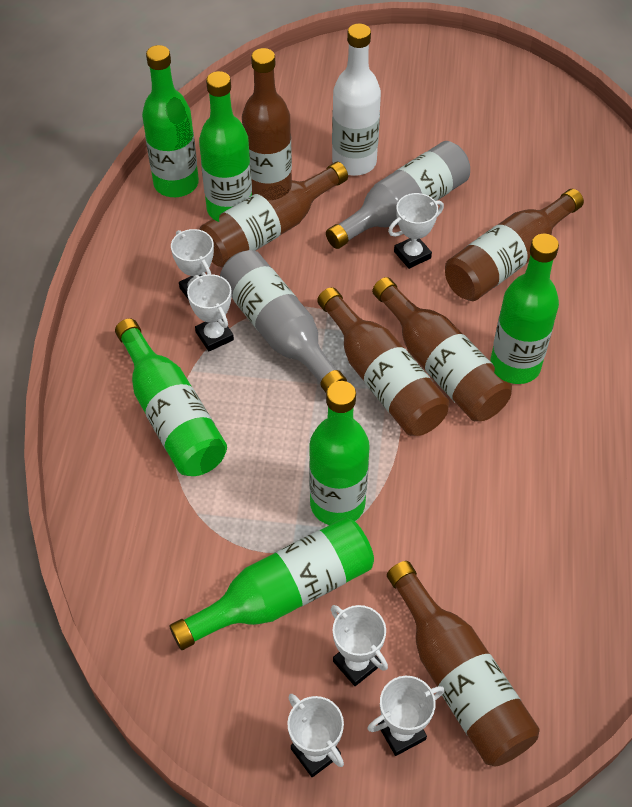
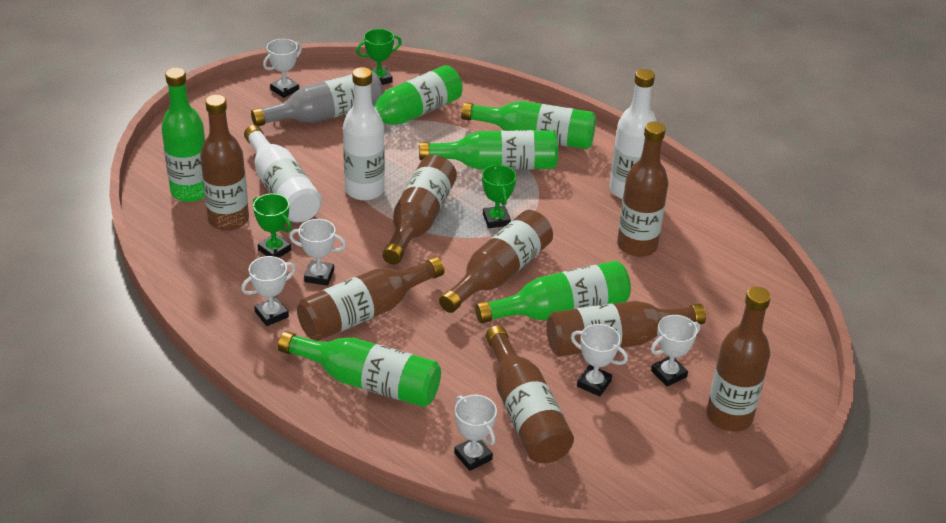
brown bottle: 6 -> 8
green trophy: 0 -> 3
grey bottle: 2 -> 1
white bottle: 1 -> 3

